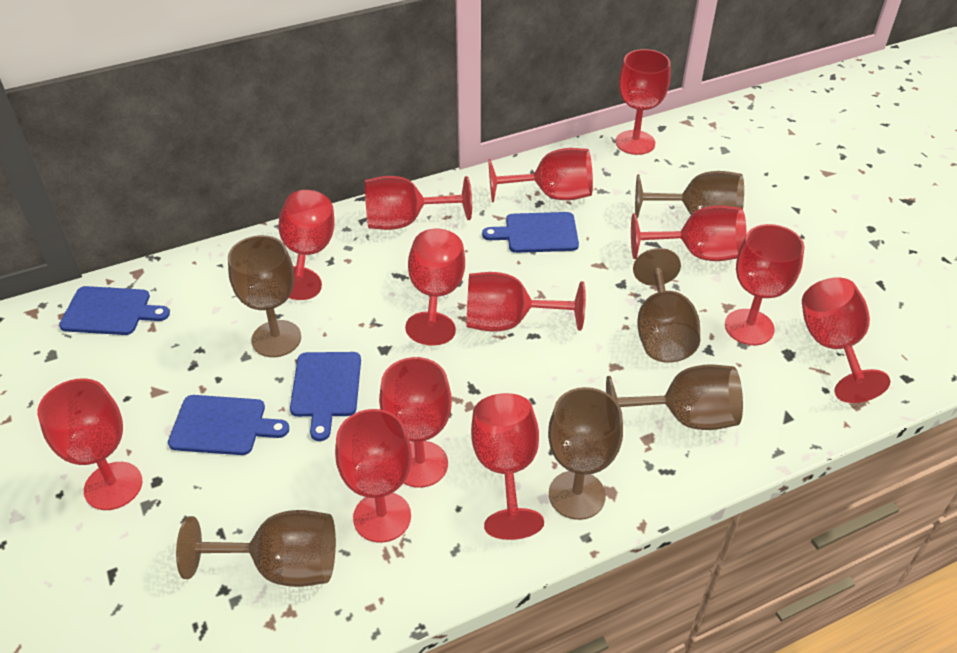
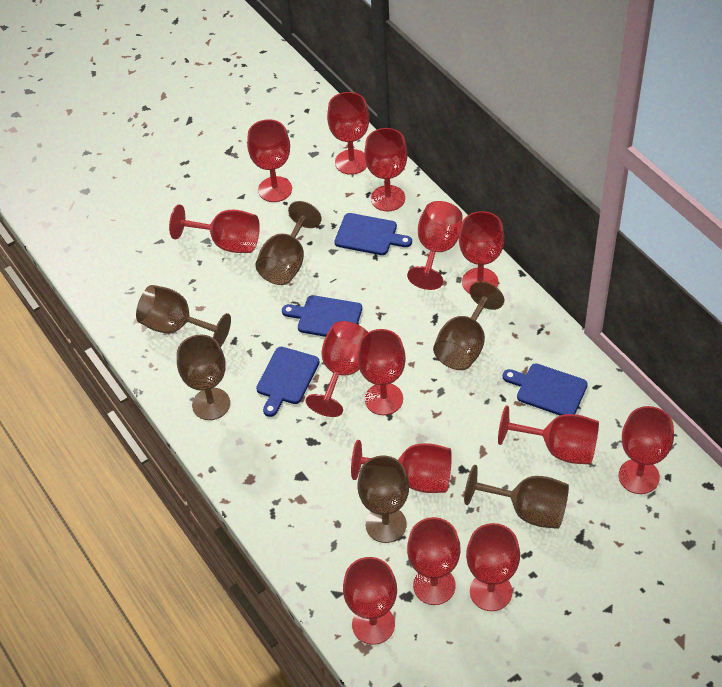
red goblet: 13 -> 14

